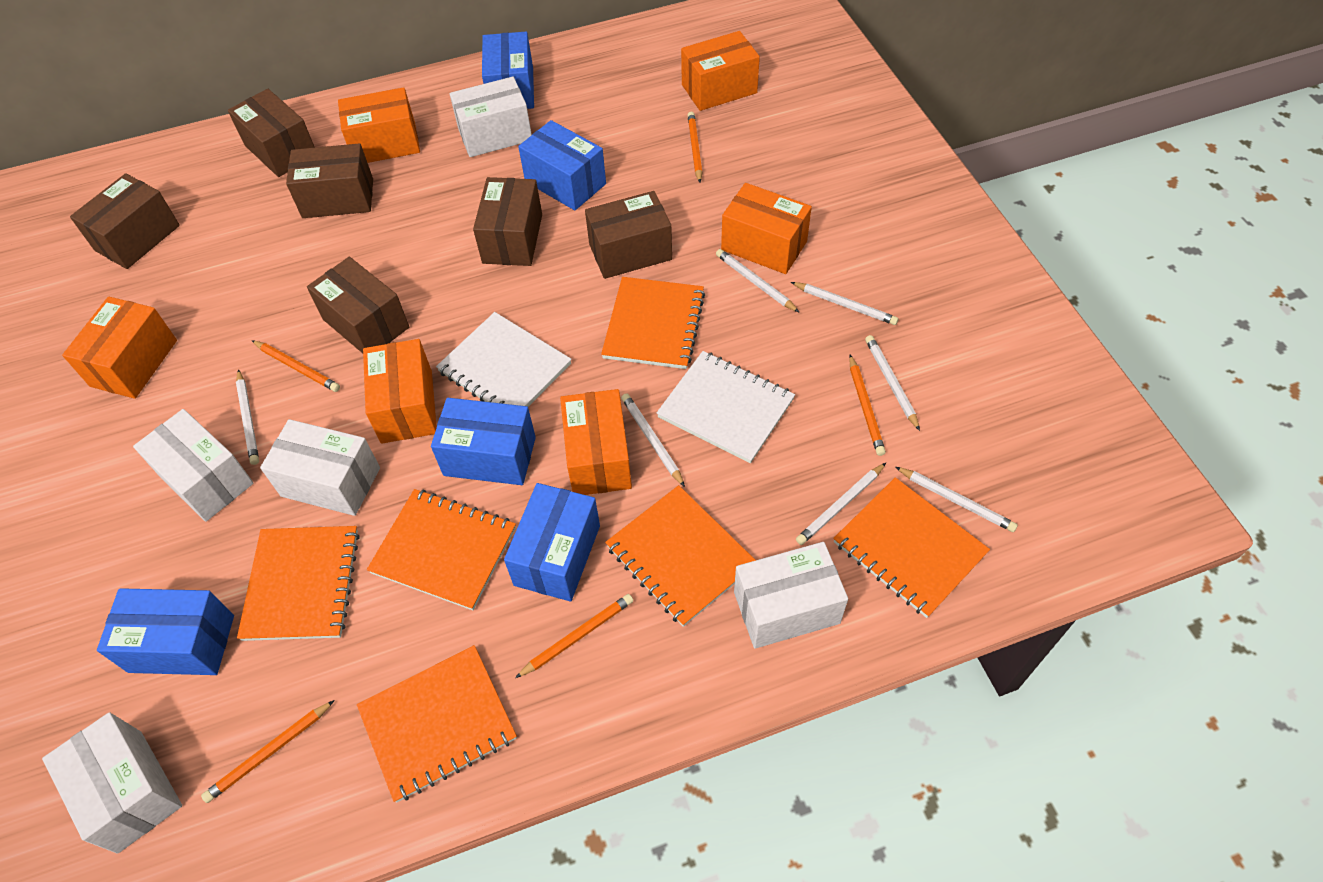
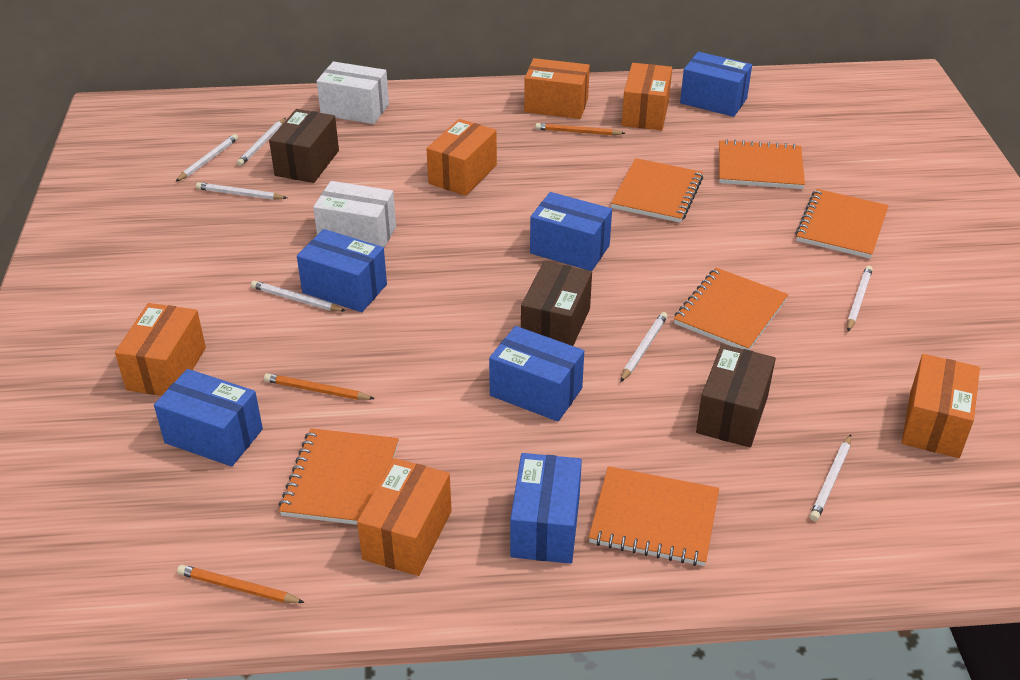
blue box: 5 -> 6
brown box: 6 -> 3
orange pencil: 5 -> 3
white box: 5 -> 2
white notebook: 2 -> 0

